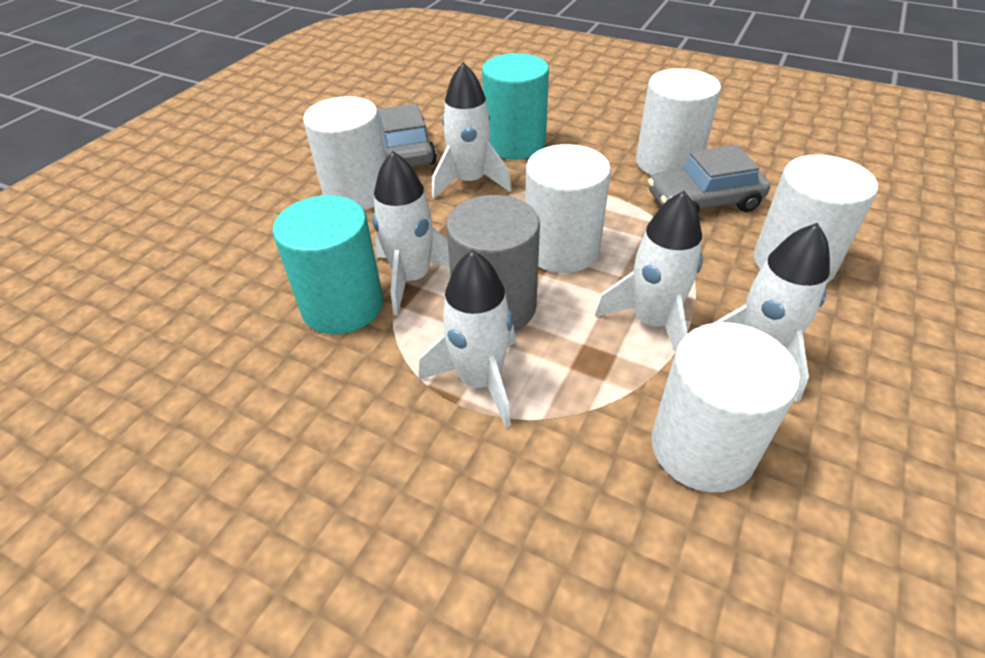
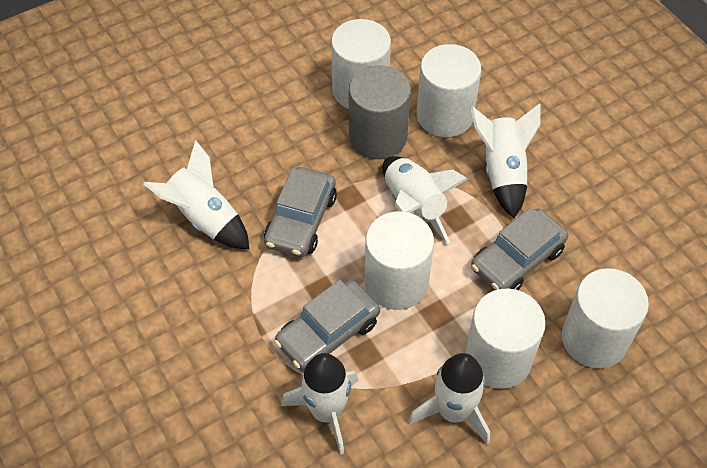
grey car: 2 -> 3
turquoise cylinder: 2 -> 0

